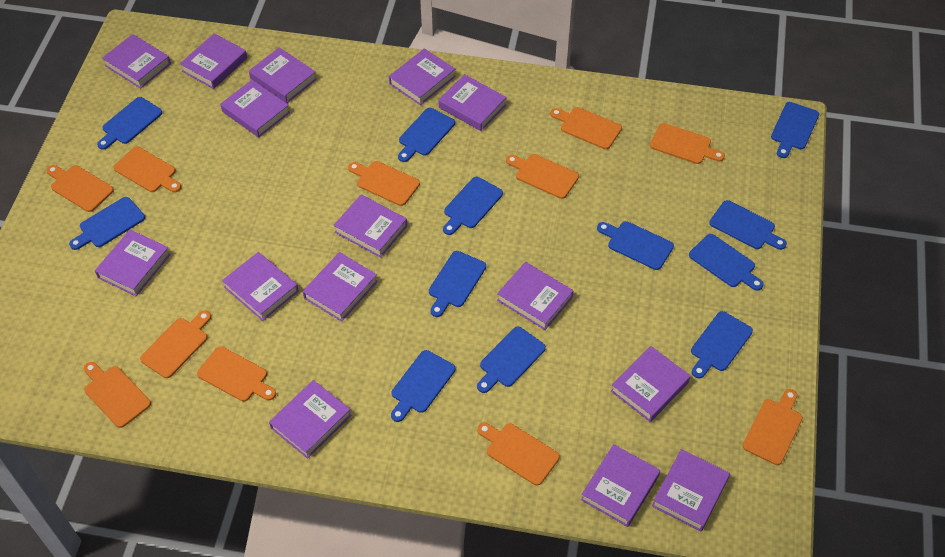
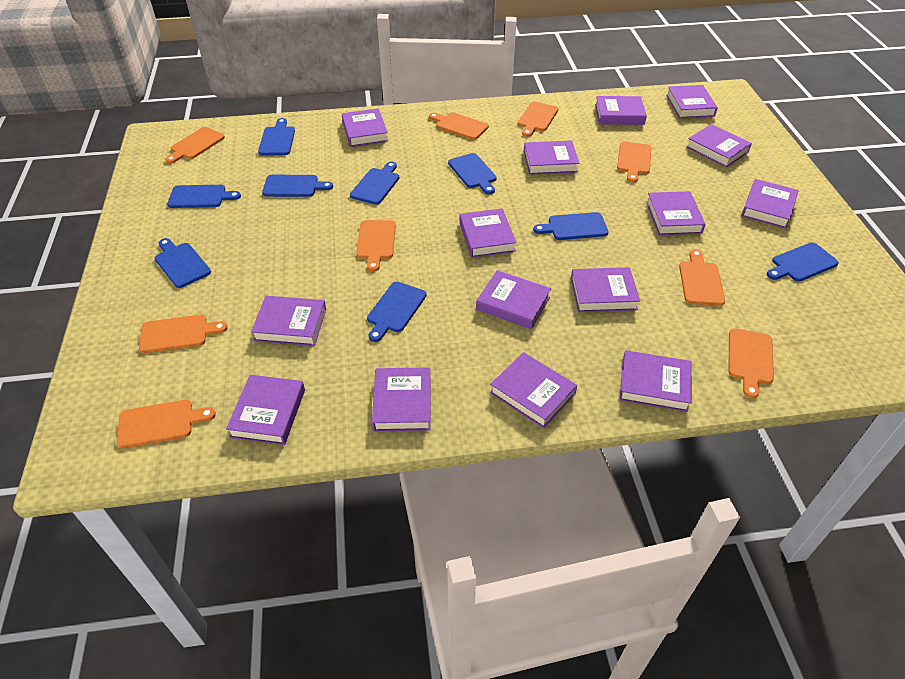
blue cutting board: 12 -> 9
orange cutting board: 11 -> 9

